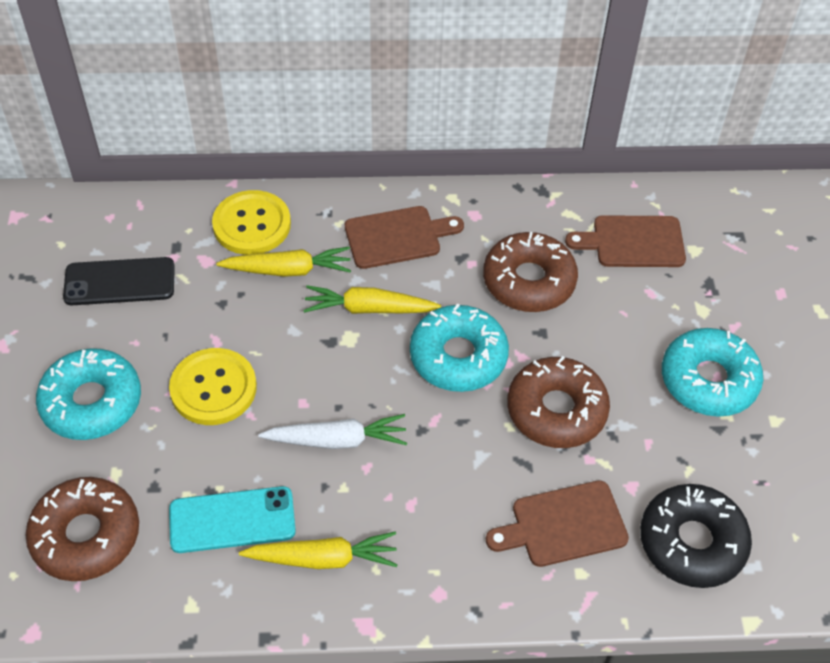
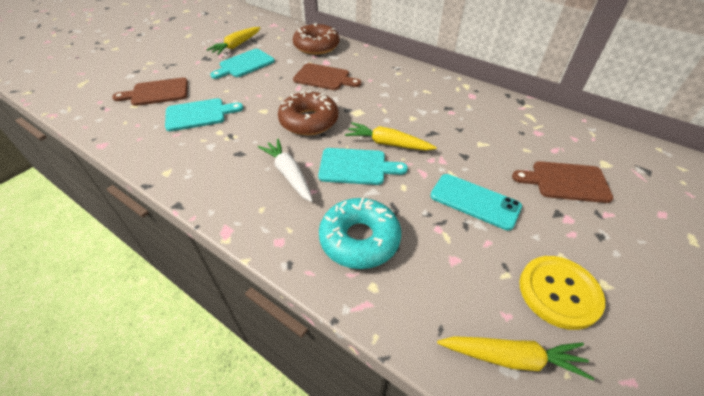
black donut: 1 -> 0
black phone: 1 -> 0
brown donut: 3 -> 2
turquoise cutting board: 0 -> 3
turquoise donut: 3 -> 1
yellow button: 2 -> 1

